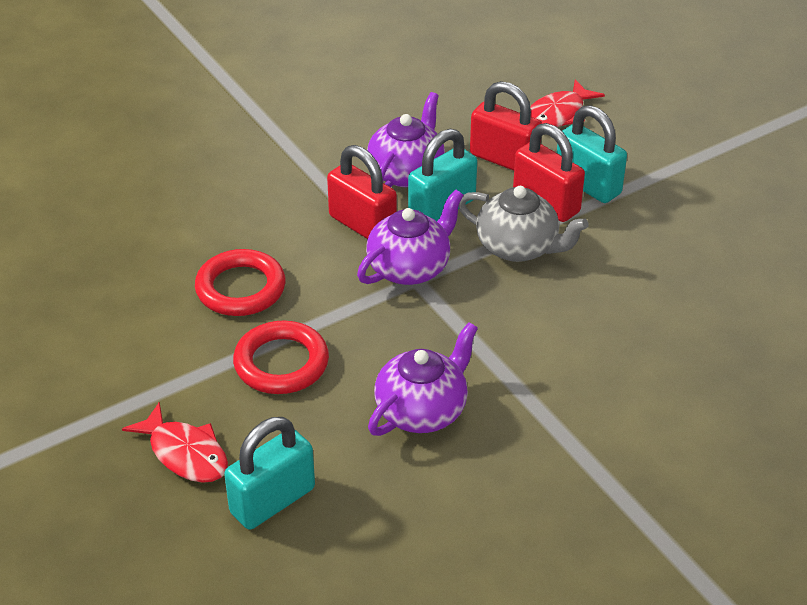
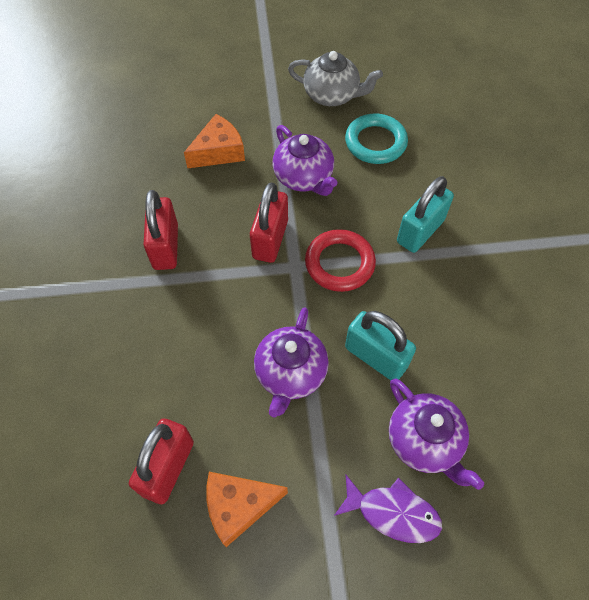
orange cheese: 0 -> 2
purple fish: 0 -> 1
red fish: 2 -> 0
red ring: 2 -> 1
turquoise padlock: 3 -> 2
turquoise ring: 0 -> 1

